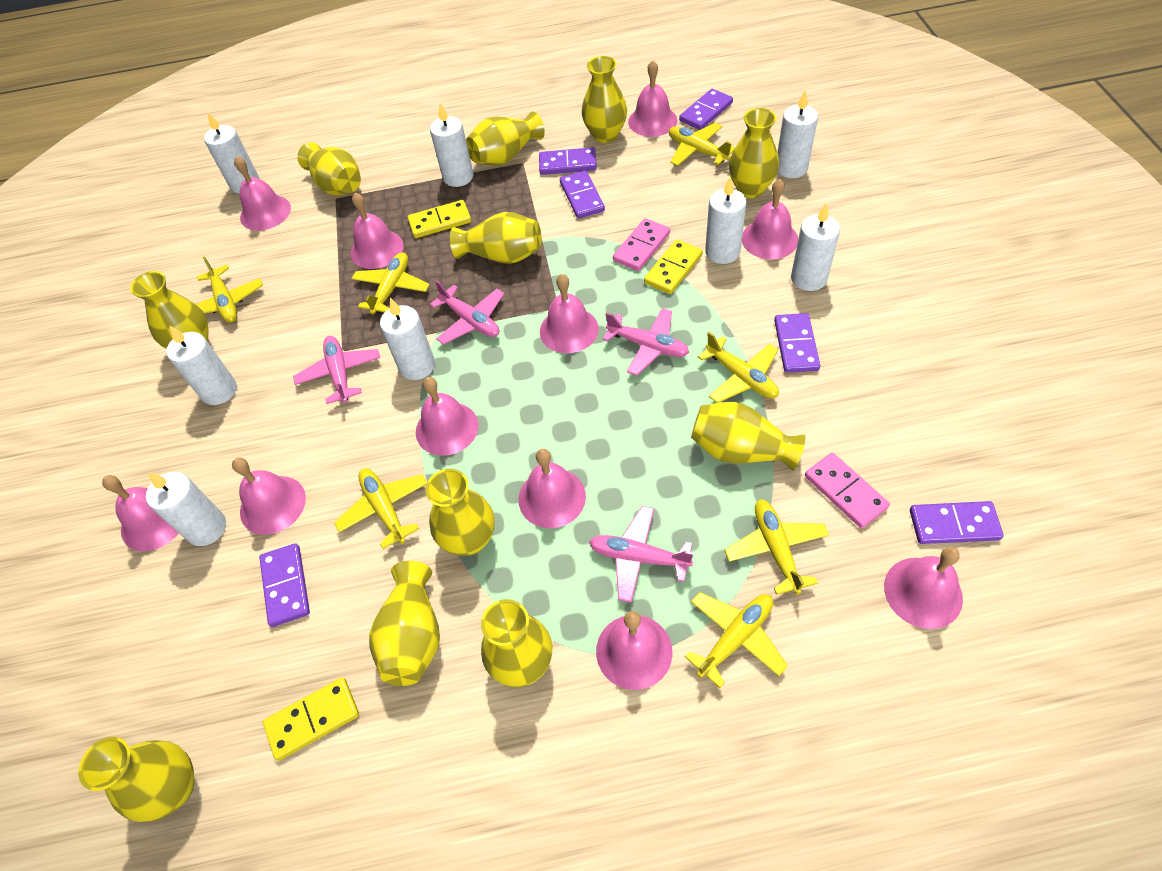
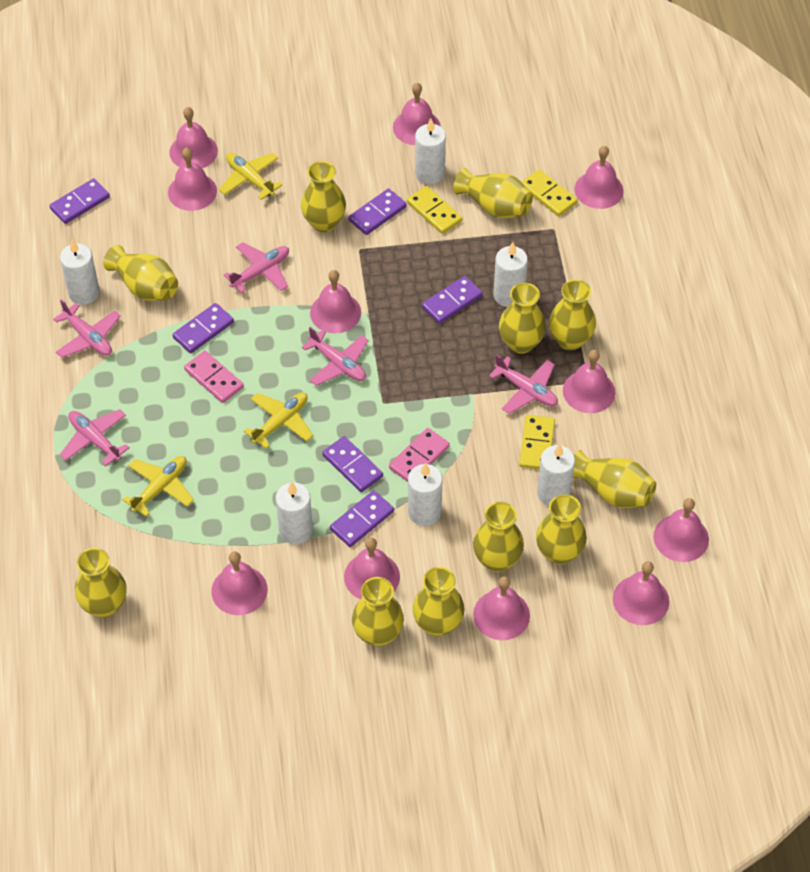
pink plane: 4 -> 5
white candle: 8 -> 6
yellow plane: 7 -> 3

